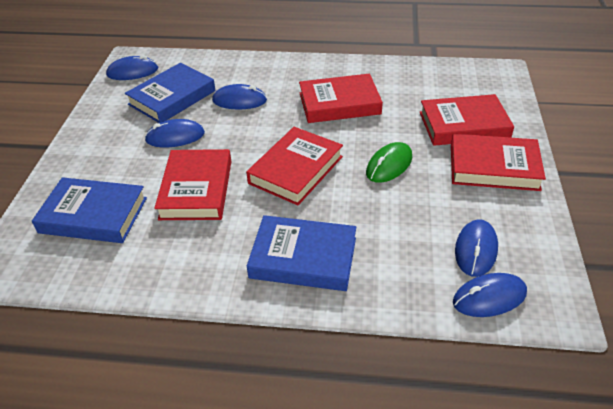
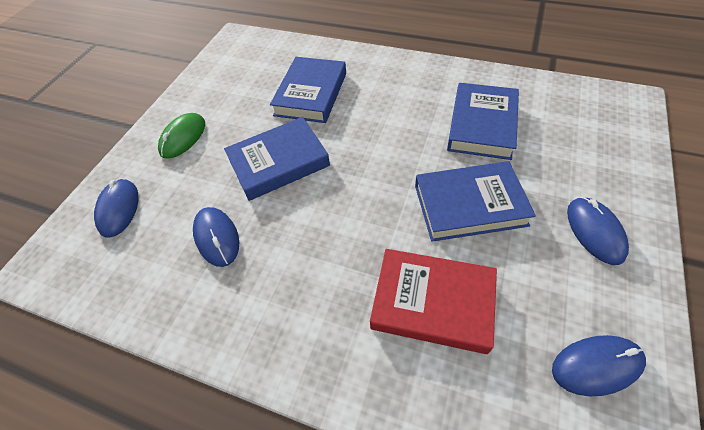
blue book: 3 -> 4
blue mouse: 5 -> 4
red book: 5 -> 1

